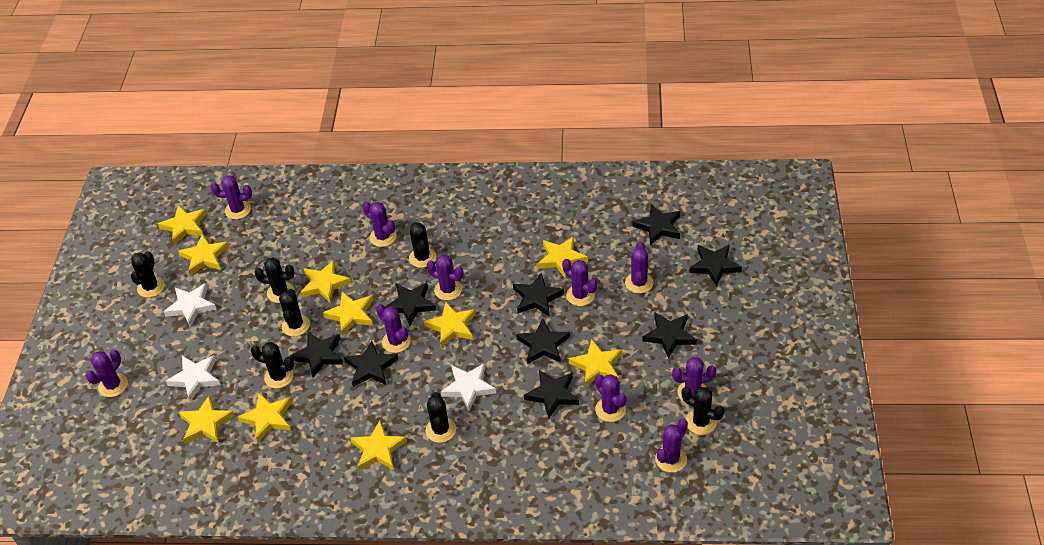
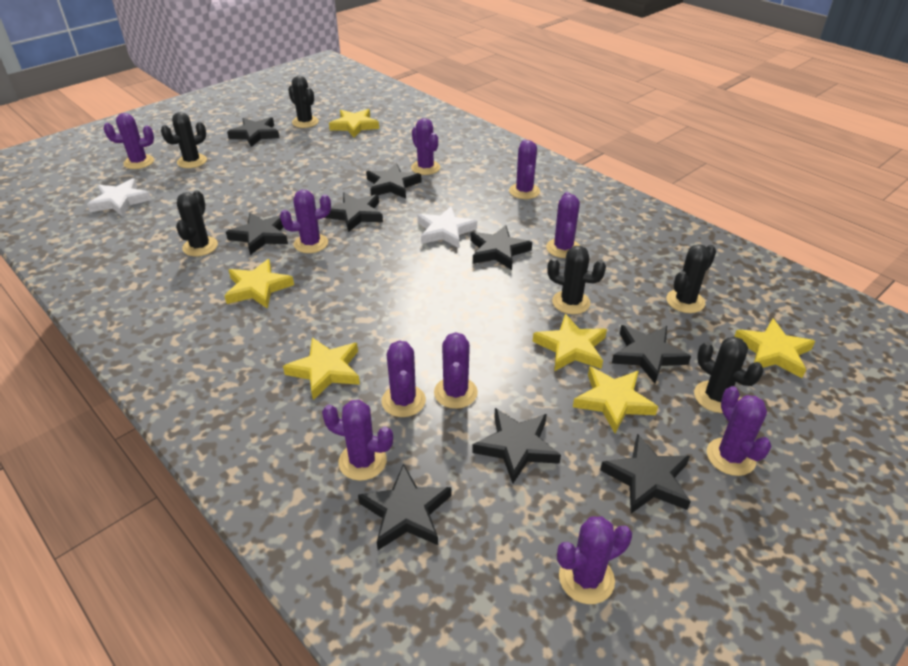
black cactus: 7 -> 6
white star: 3 -> 2
yellow star: 10 -> 6

